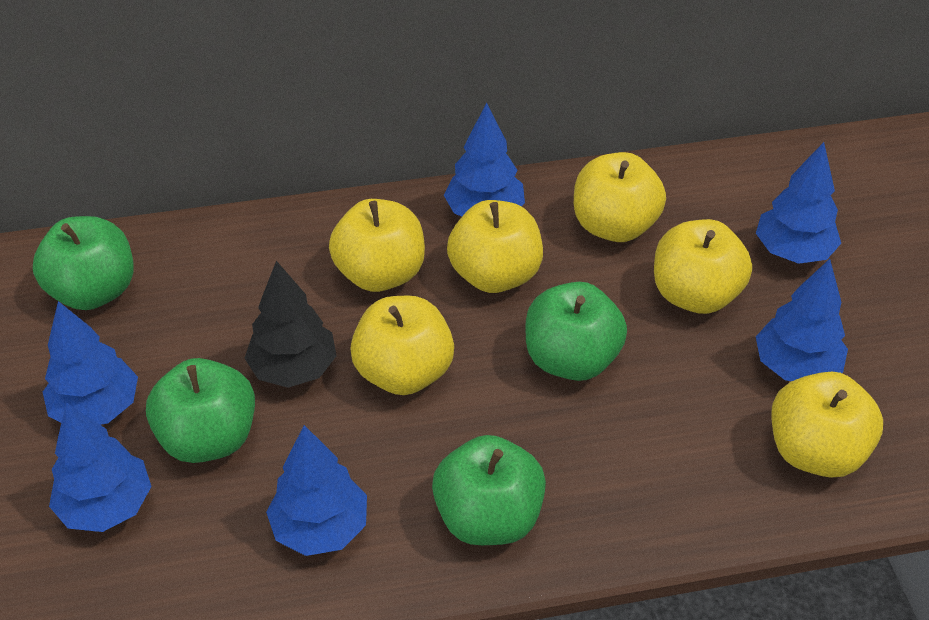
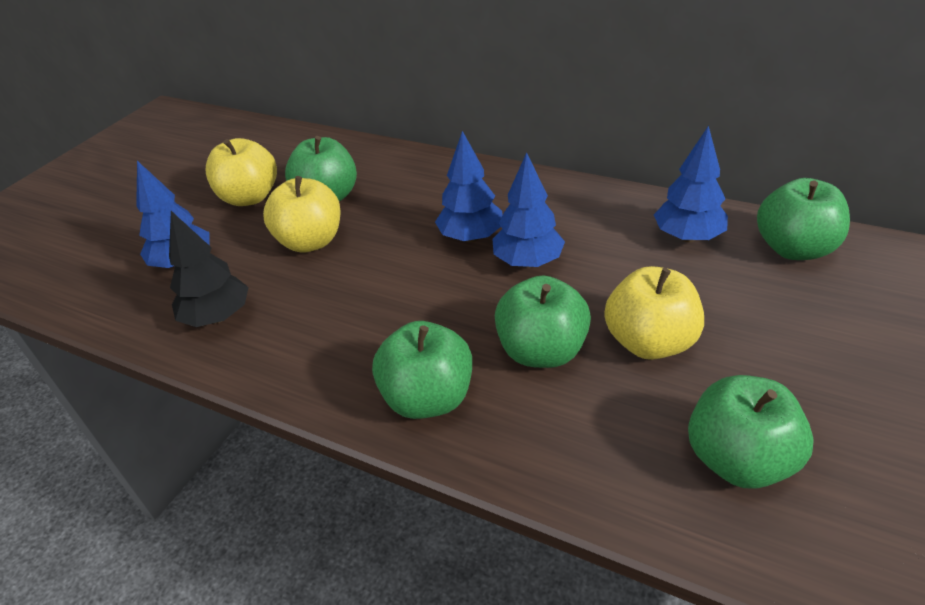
blue tree: 6 -> 4
green apple: 4 -> 5
yellow apple: 6 -> 3

